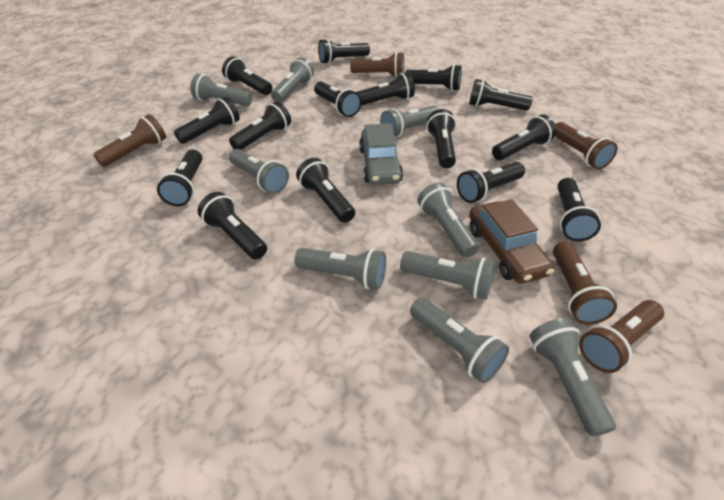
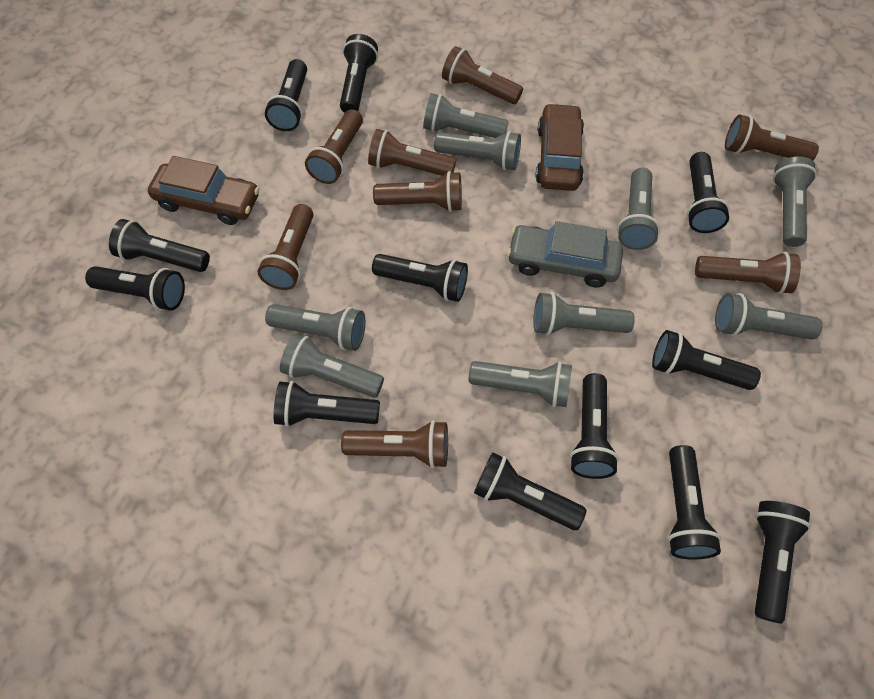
black flashlight: 15 -> 12
brown car: 1 -> 2
brown flashlight: 5 -> 8

